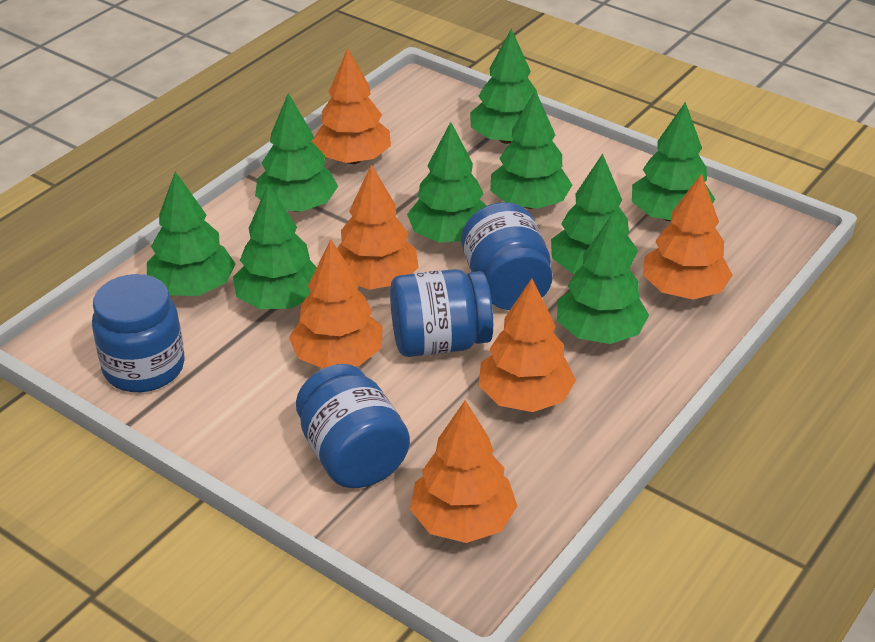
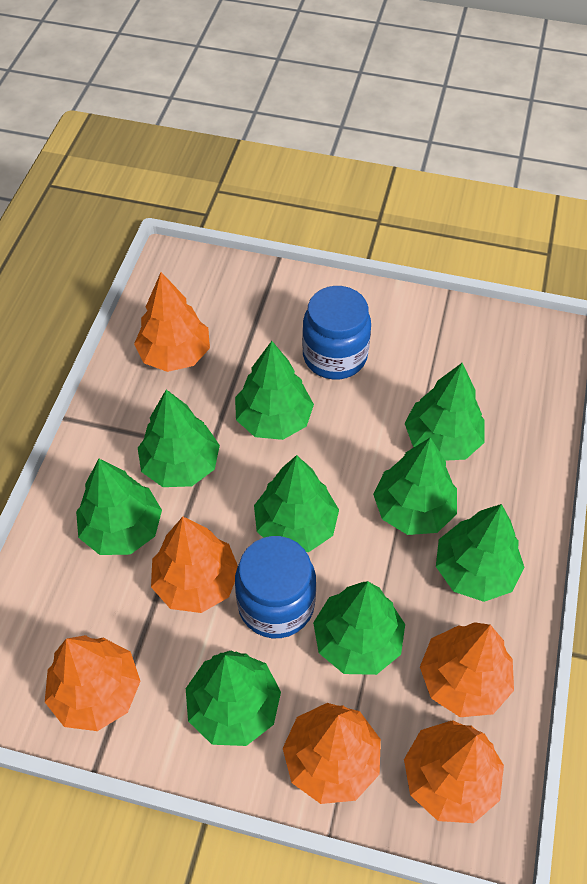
blue jar: 4 -> 2

